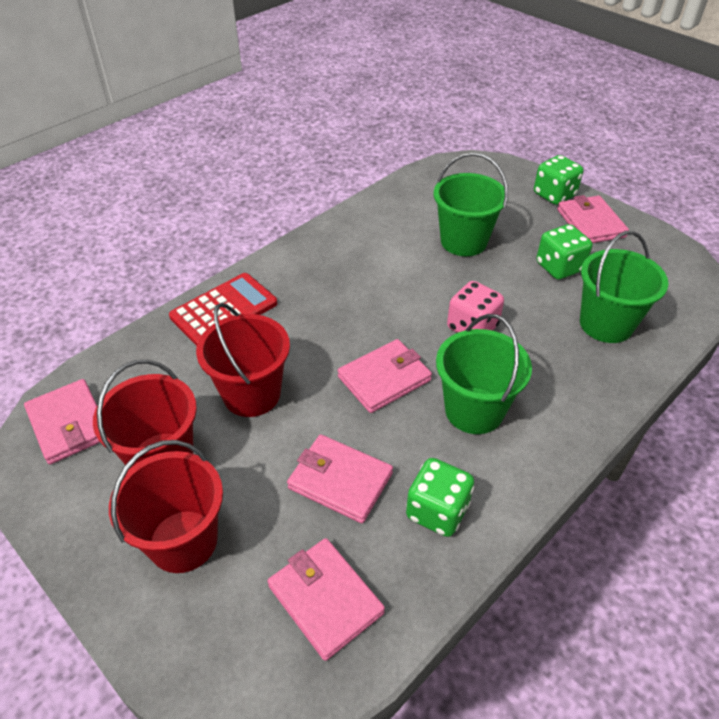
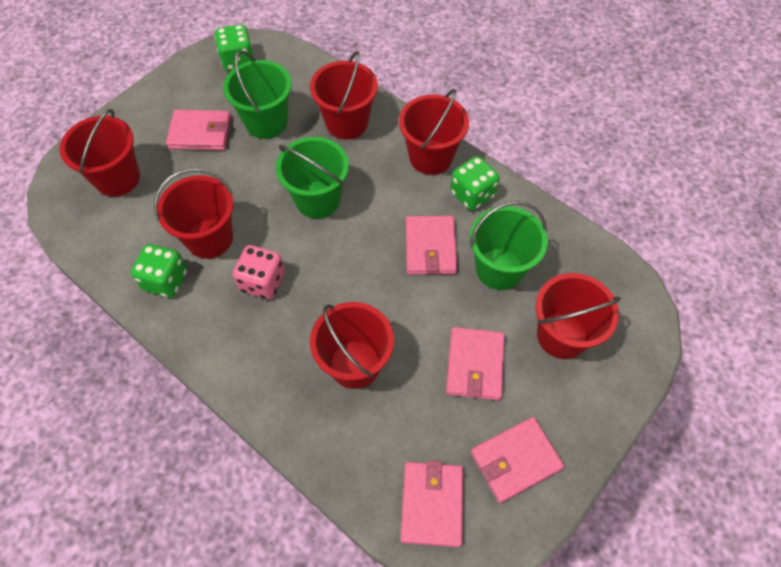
red bucket: 3 -> 6
red calculator: 1 -> 0

